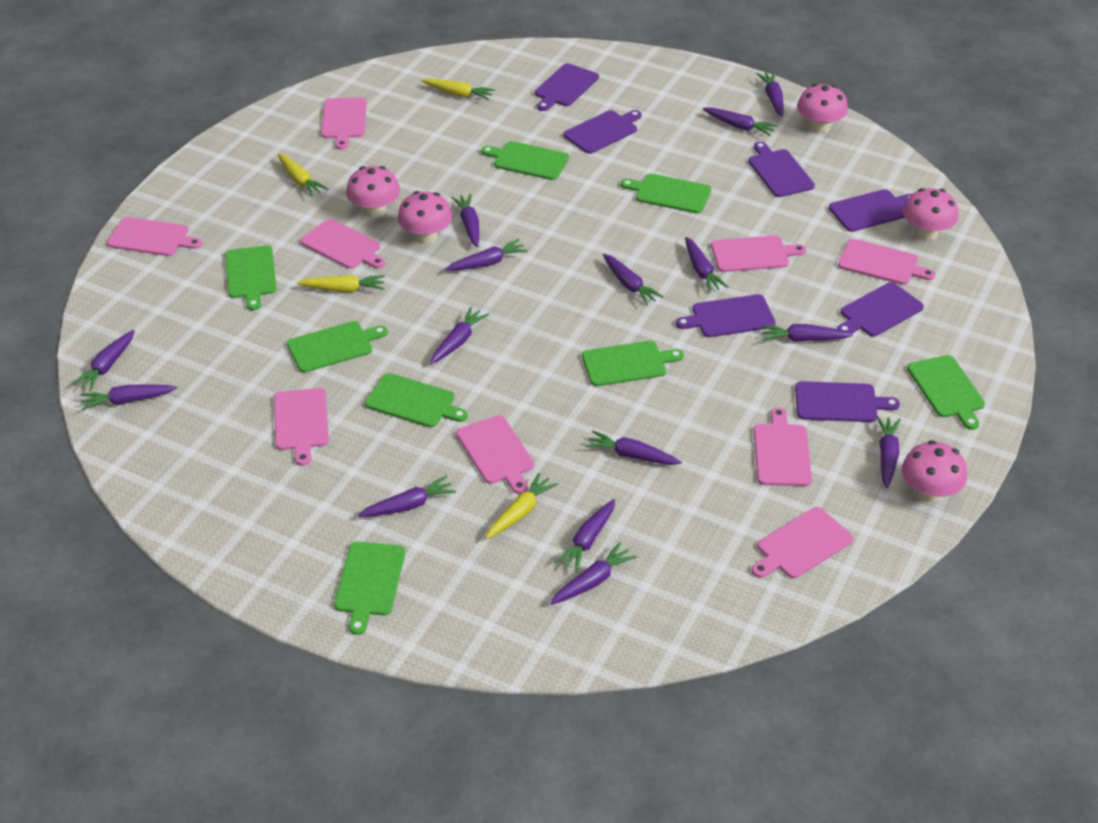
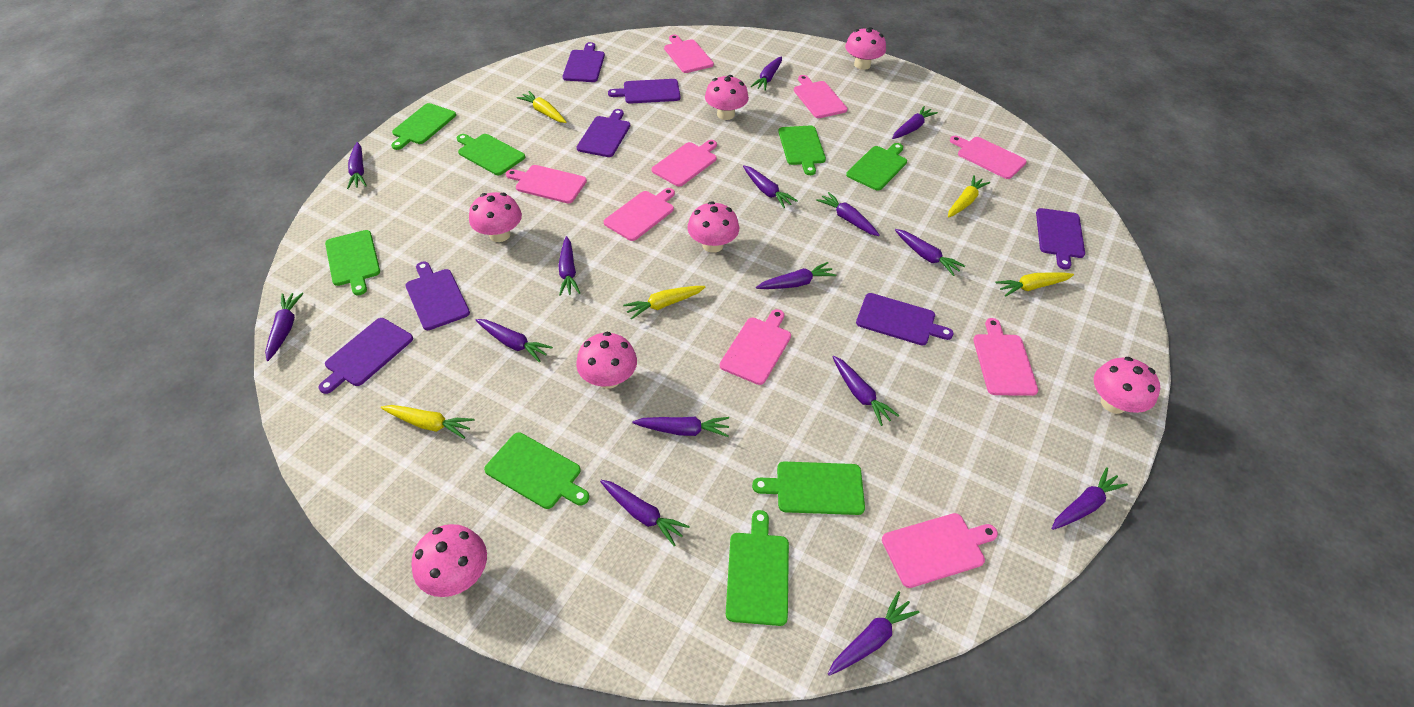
pink mushroom: 5 -> 7
yellow carrot: 4 -> 5

